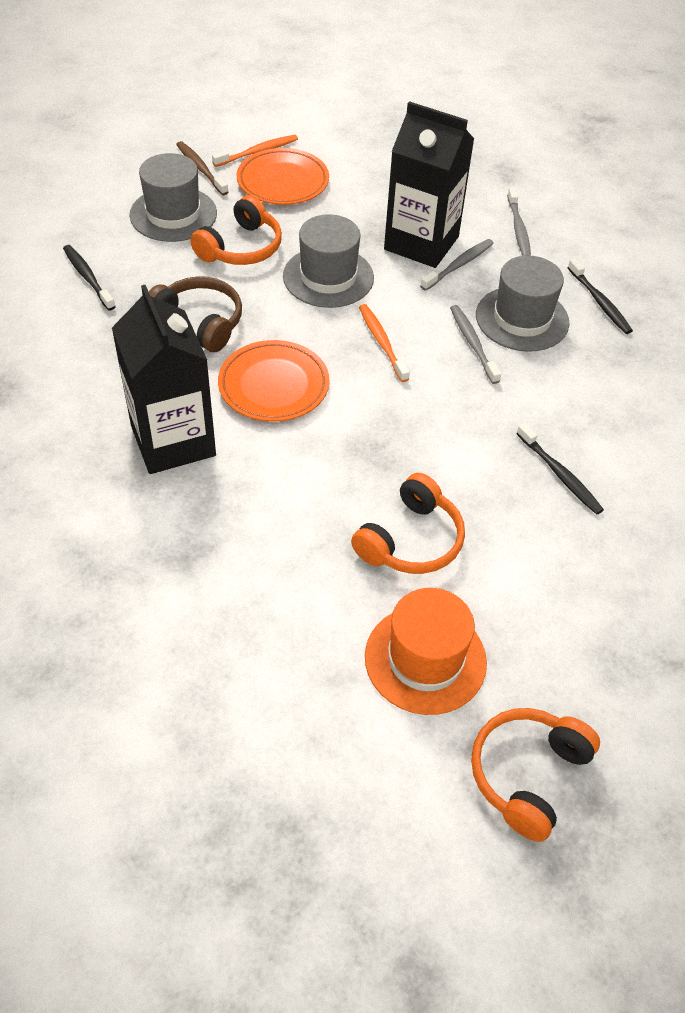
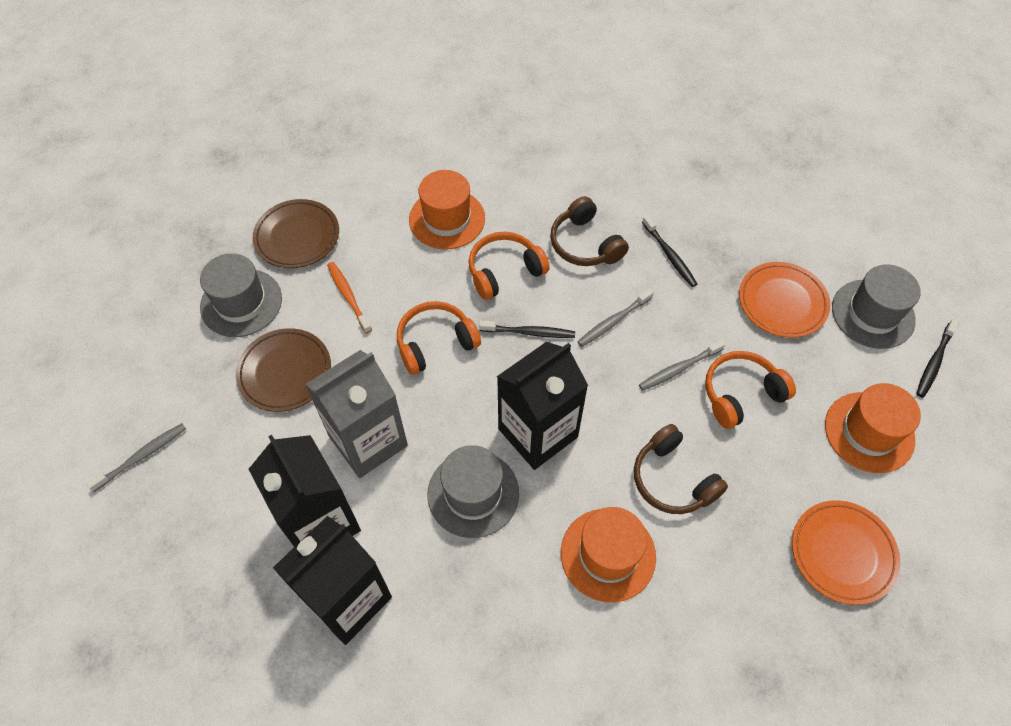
black carton: 2 -> 3
brown headphones: 1 -> 2
brown plate: 0 -> 2
brown toothbrush: 1 -> 0
grey carton: 0 -> 1
orange hat: 1 -> 3
orange toothbrush: 2 -> 1

